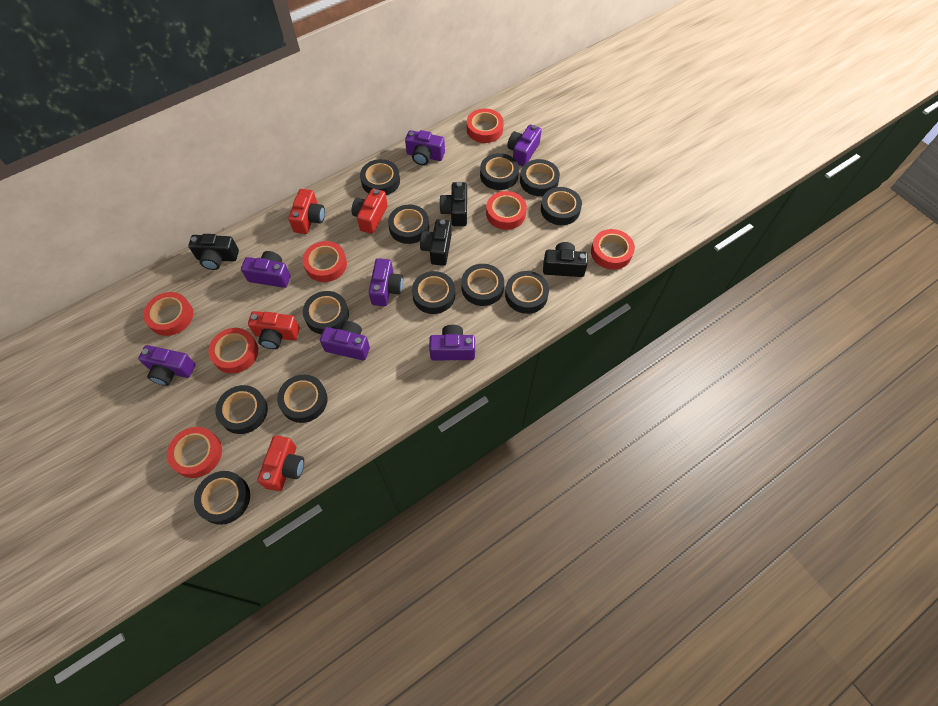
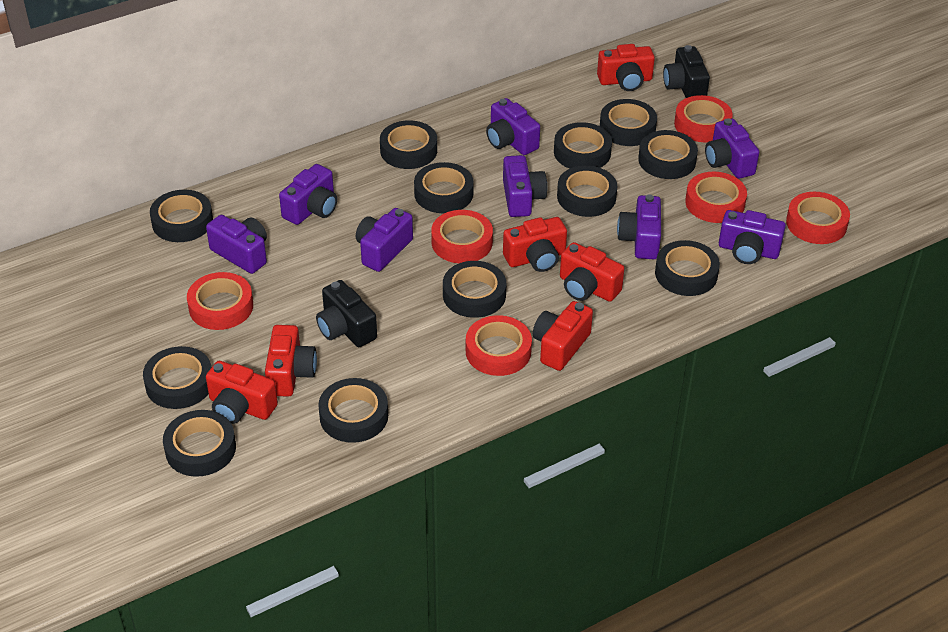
black camera: 4 -> 2
purple camera: 7 -> 8
red camera: 4 -> 6
red tape: 7 -> 6

